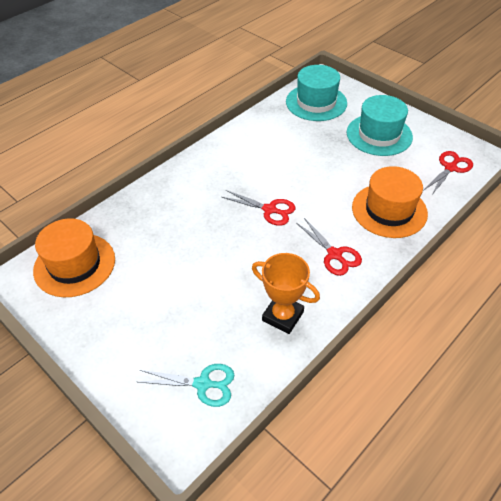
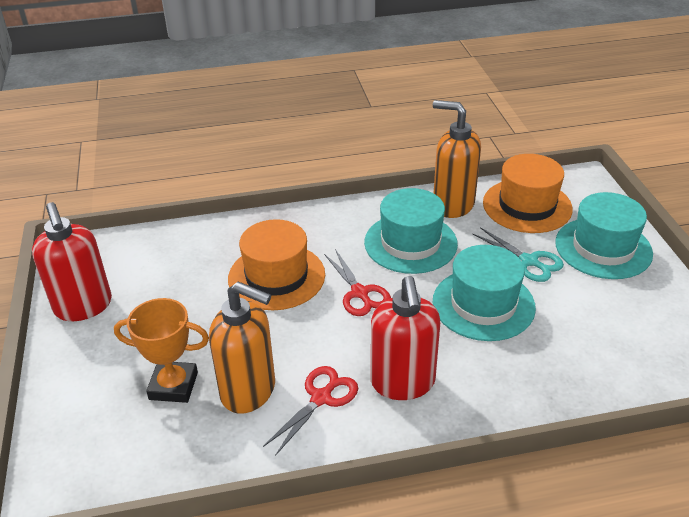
orange soap dispenser: 0 -> 2
red scissors: 3 -> 2
red soap dispenser: 0 -> 2
turquoise hat: 2 -> 3

